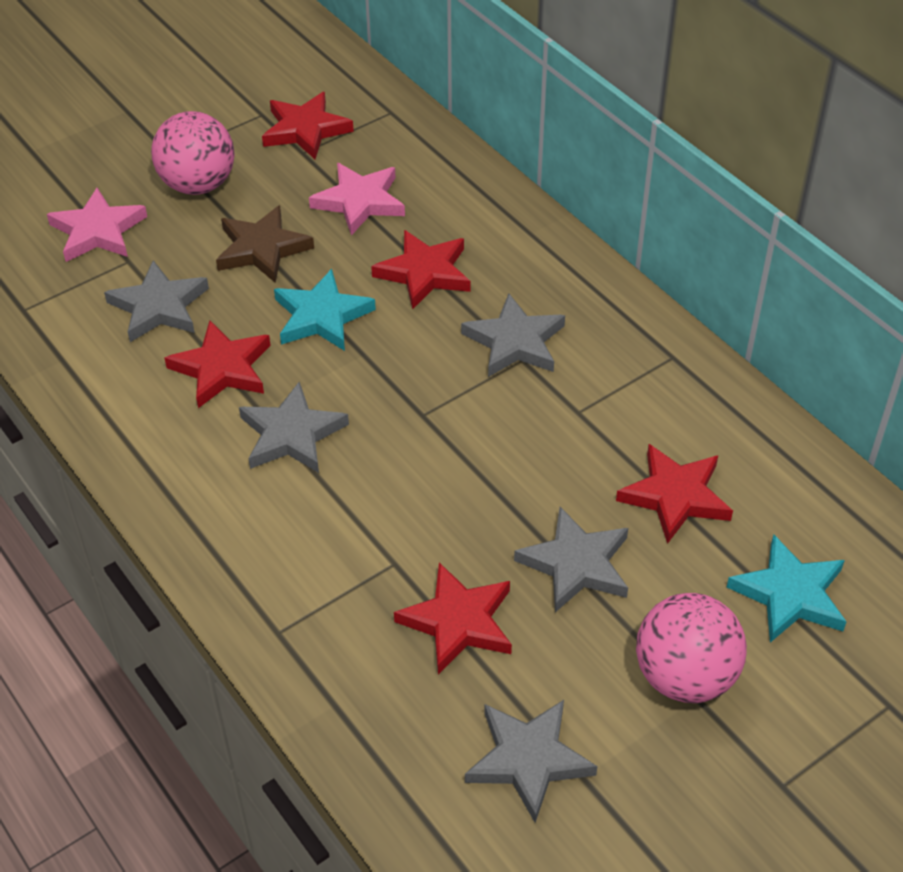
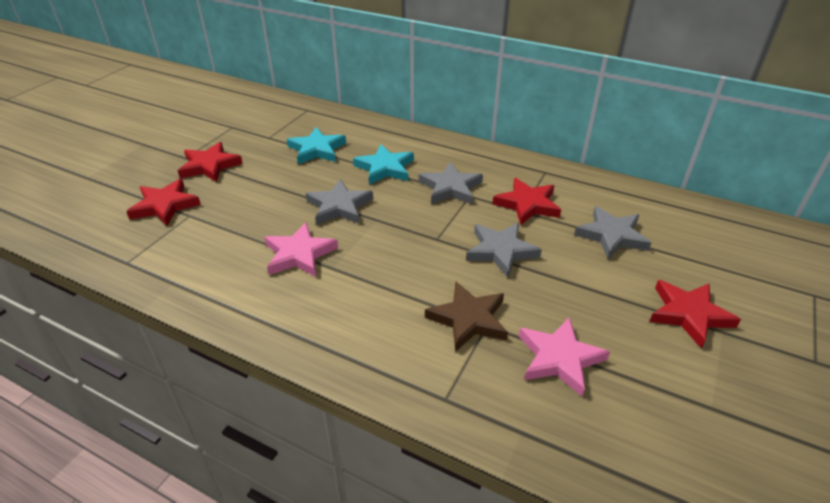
grey star: 5 -> 4
pink ball: 2 -> 0
red star: 5 -> 4

